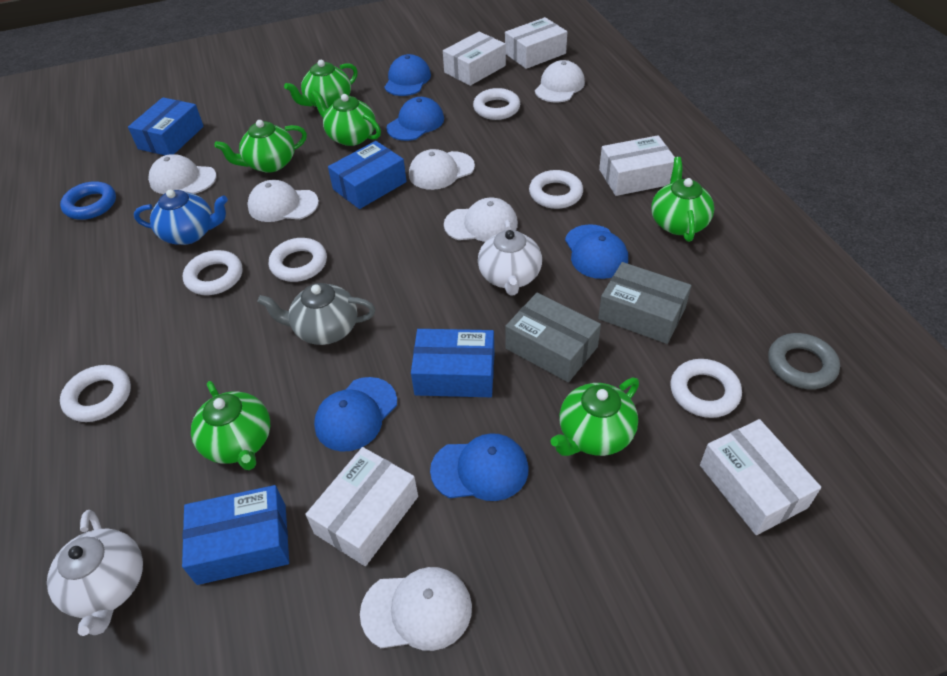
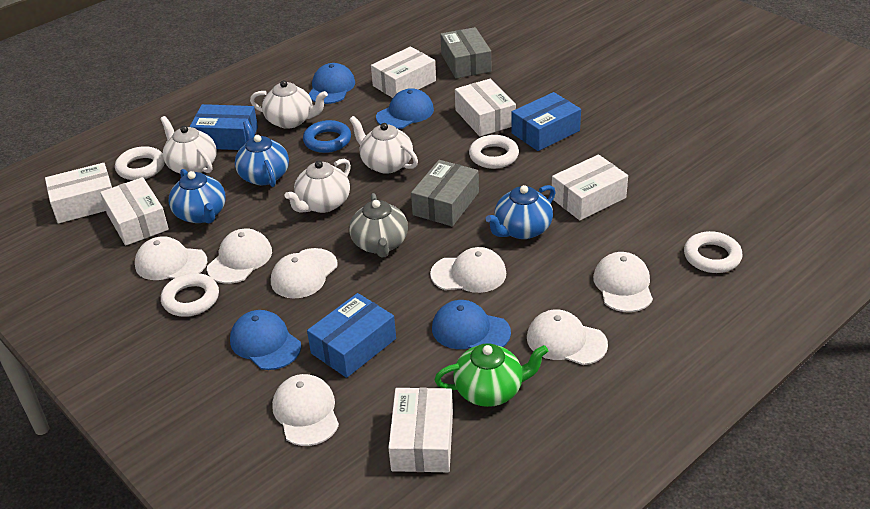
blue box: 4 -> 3
blue cap: 5 -> 4
blue teapot: 1 -> 3
green teapot: 6 -> 1
grey ring: 1 -> 0
white box: 5 -> 6
white cap: 6 -> 7
white ring: 6 -> 4
white teapot: 2 -> 4

